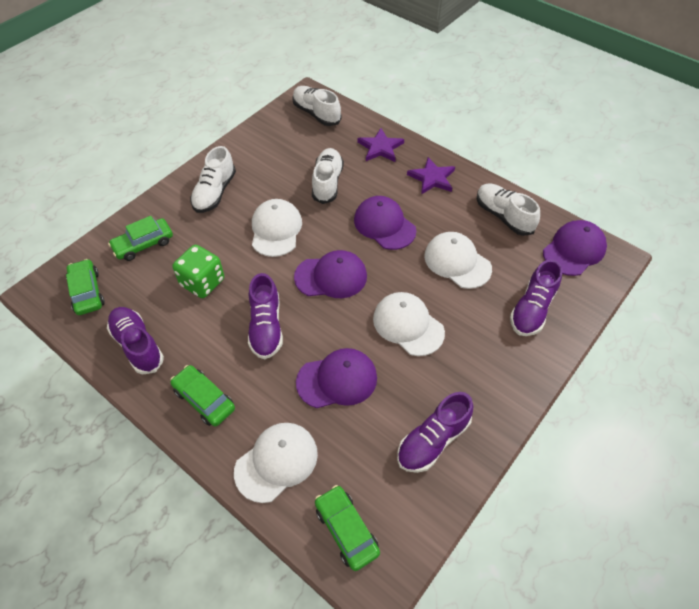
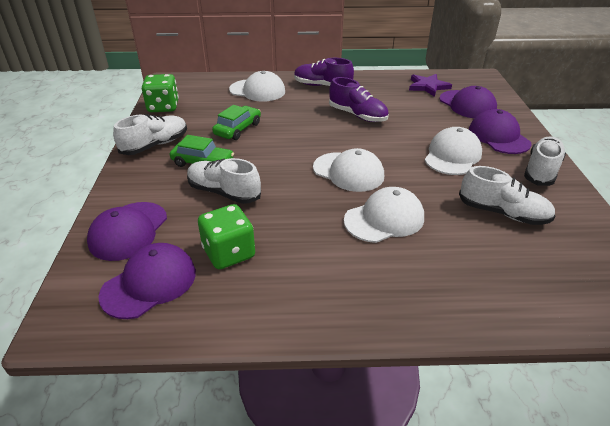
green car: 4 -> 2
green dice: 1 -> 2
purple shoe: 4 -> 2
purple star: 2 -> 1

